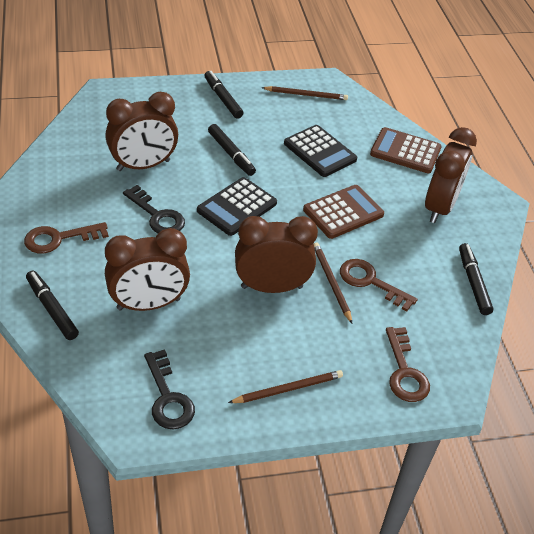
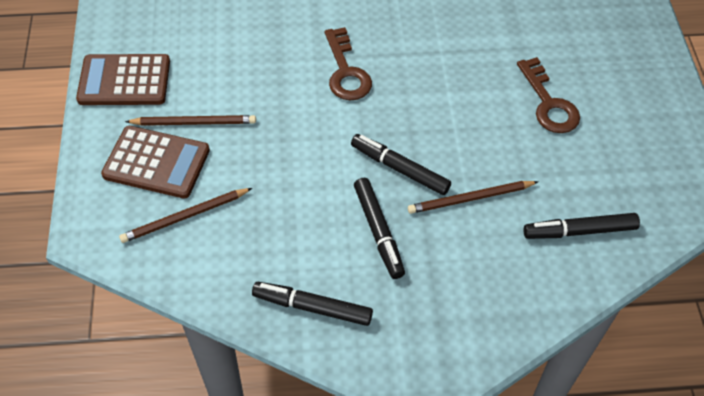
black calculator: 2 -> 0
black key: 2 -> 0
brown clock: 4 -> 0
brown key: 3 -> 2

